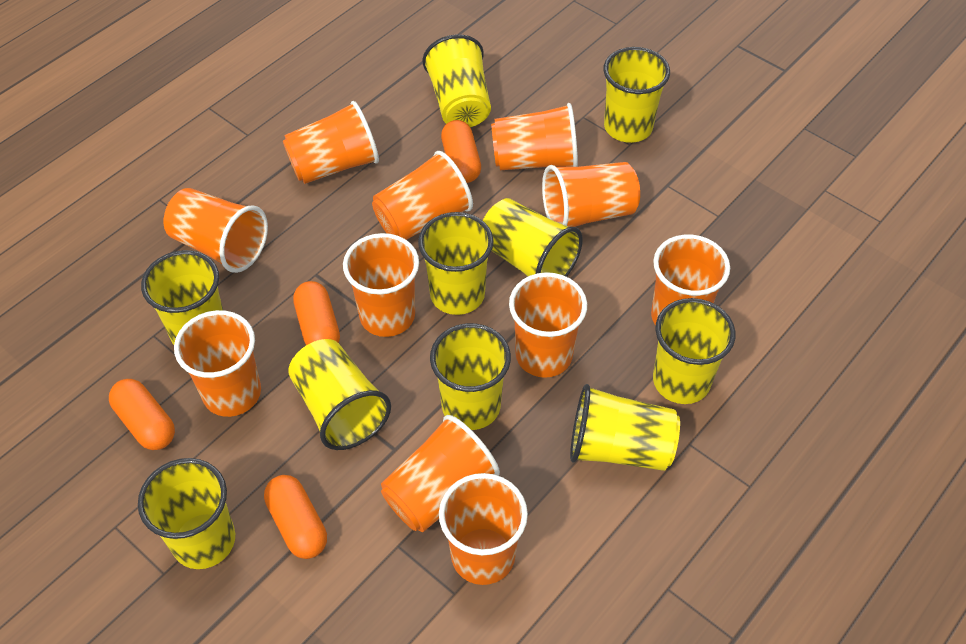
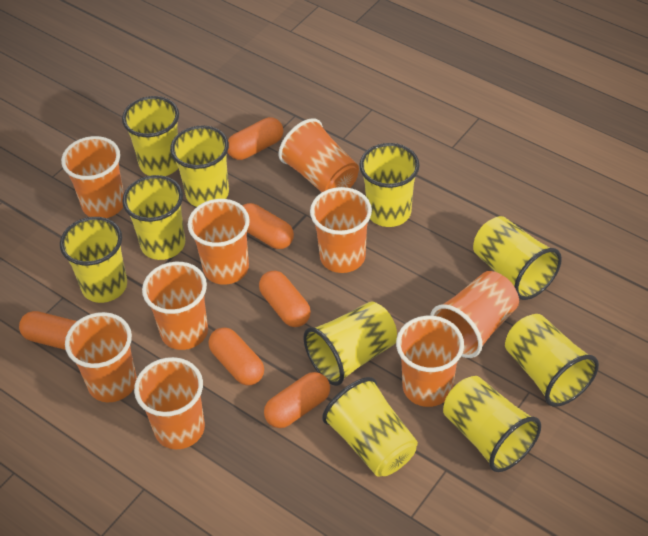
orange capsule: 4 -> 6
orange cup: 11 -> 9

